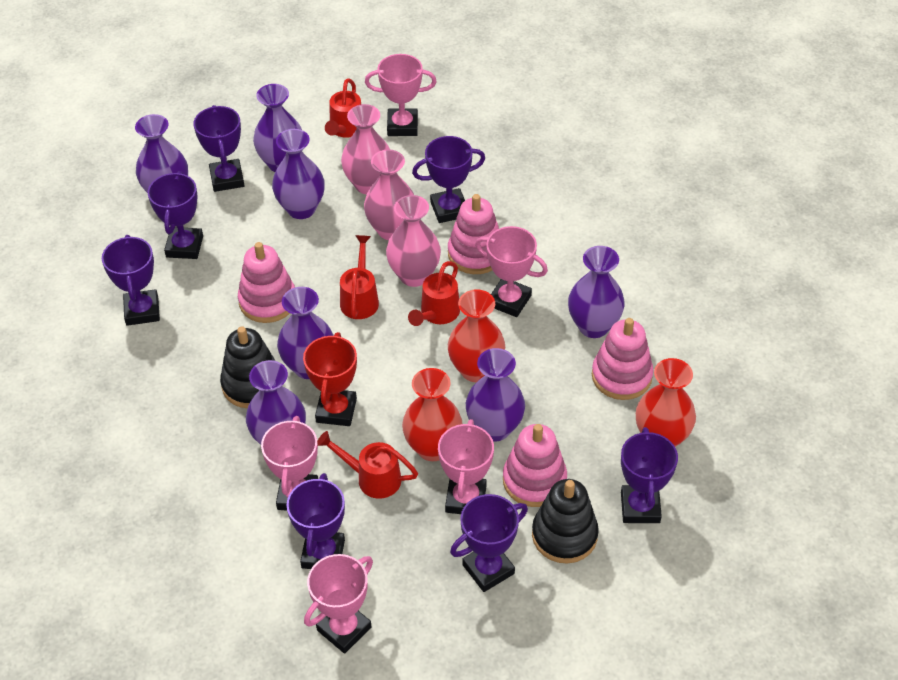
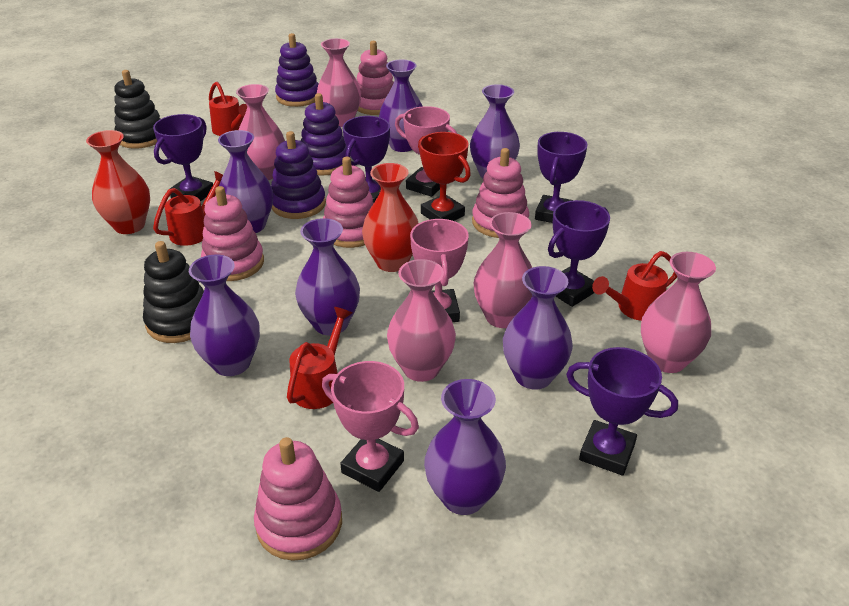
pink stacking toy: 4 -> 5
pink trophy: 5 -> 3
pink vase: 3 -> 5
purple stacking toy: 0 -> 3
purple trophy: 7 -> 5
red vase: 3 -> 2

